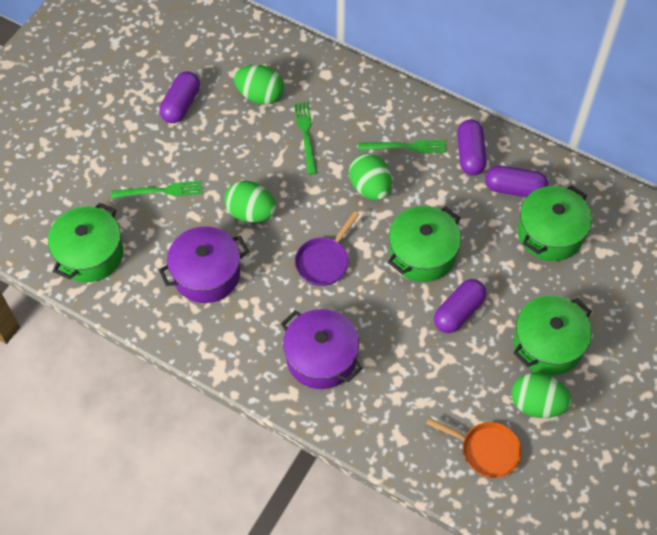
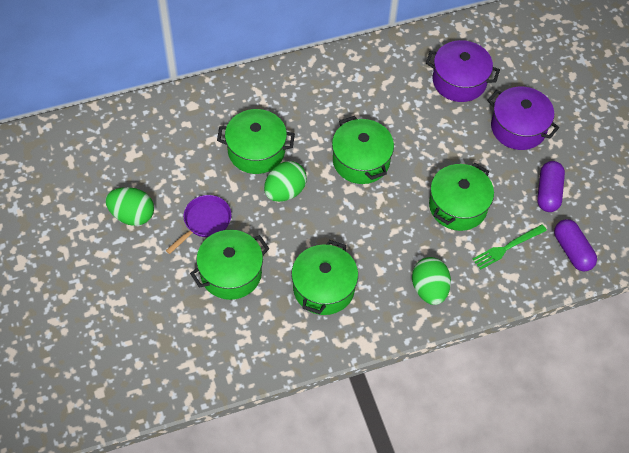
green egg: 4 -> 3
green fork: 3 -> 1
green pot: 4 -> 5
orange pan: 1 -> 0
purple capsule: 4 -> 2

